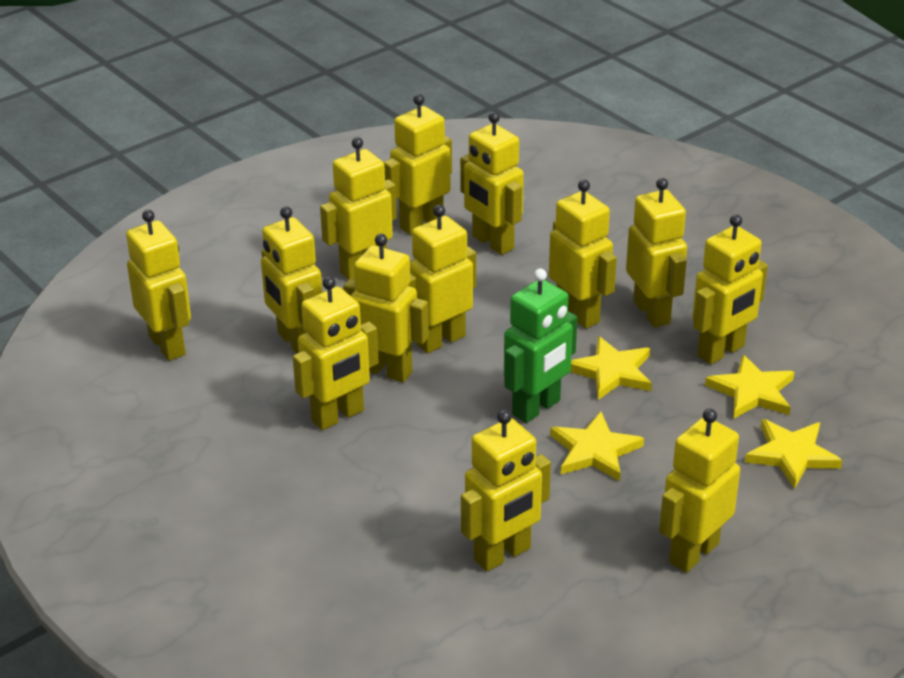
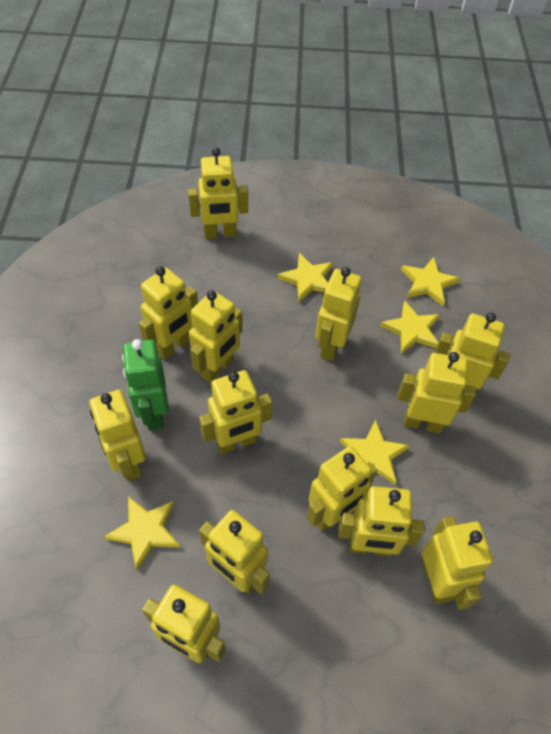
yellow star: 4 -> 5

